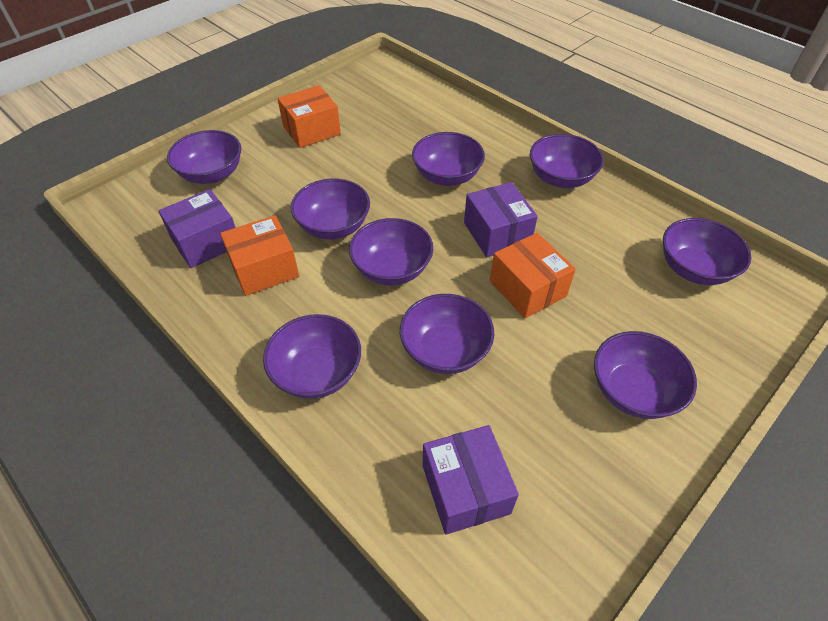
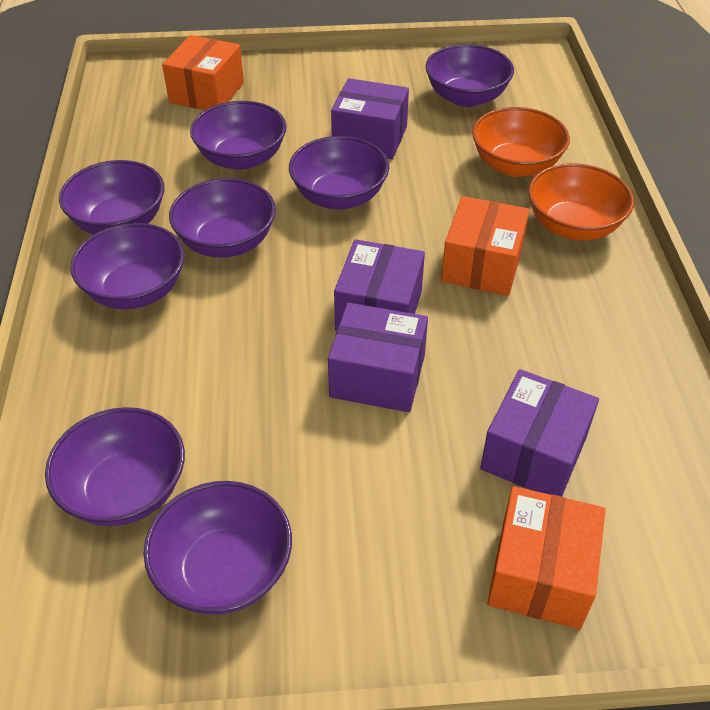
orange bowl: 0 -> 2
purple bowl: 9 -> 8
purple box: 3 -> 4

